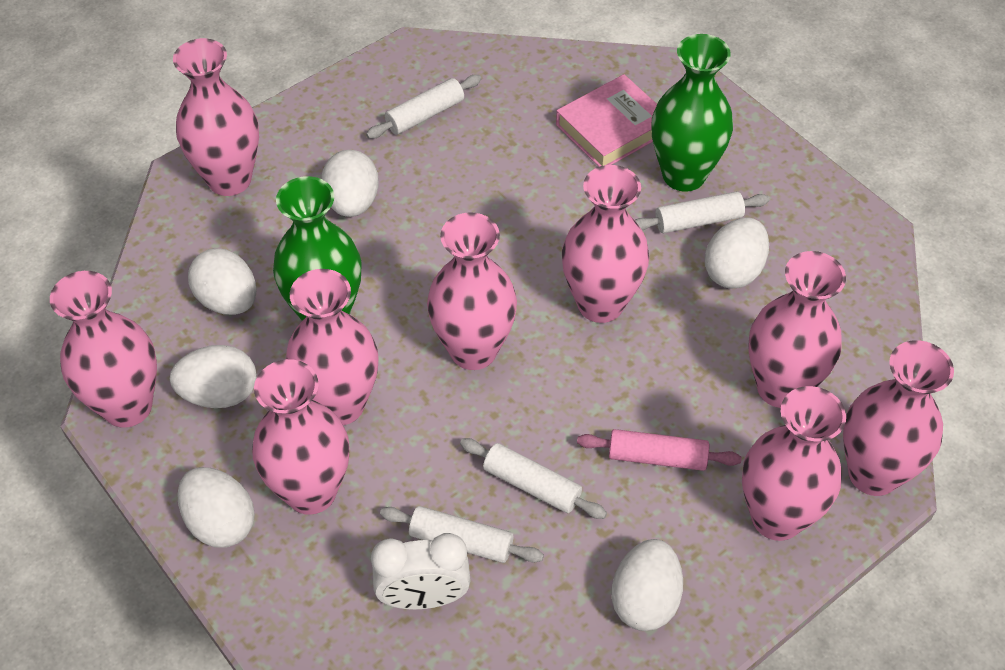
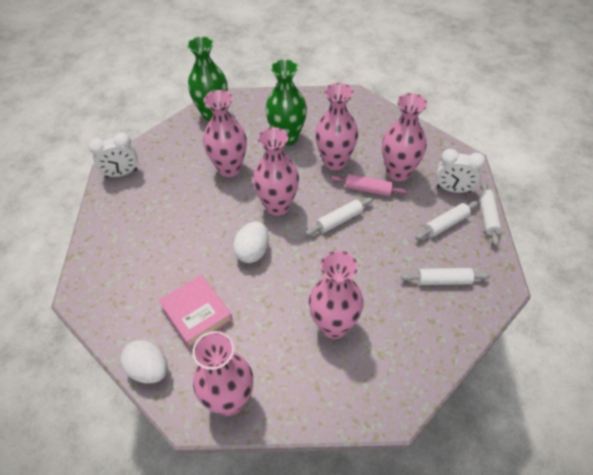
pink vase: 9 -> 6
white clock: 1 -> 2
white egg: 6 -> 2

